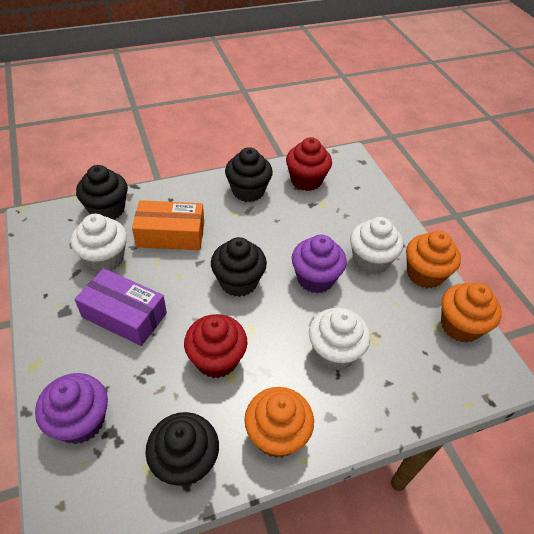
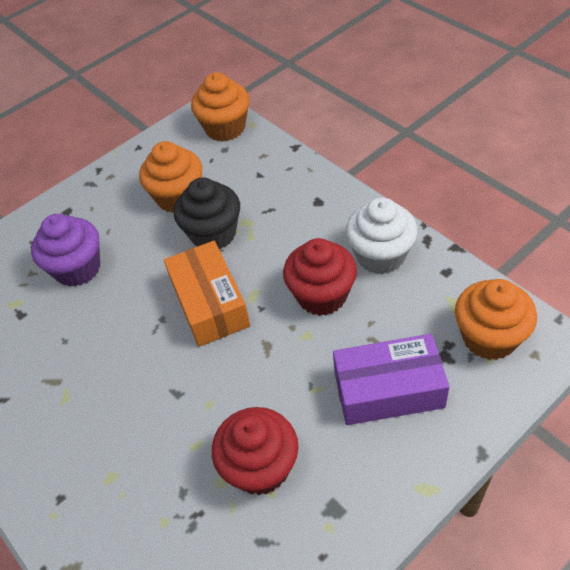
black cupcake: 4 -> 1
purple cupcake: 2 -> 1
white cupcake: 3 -> 1

